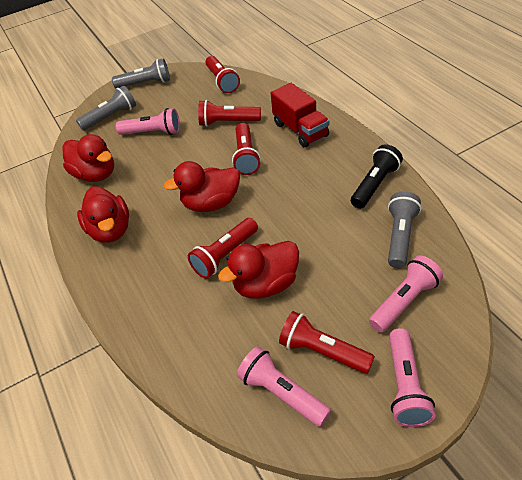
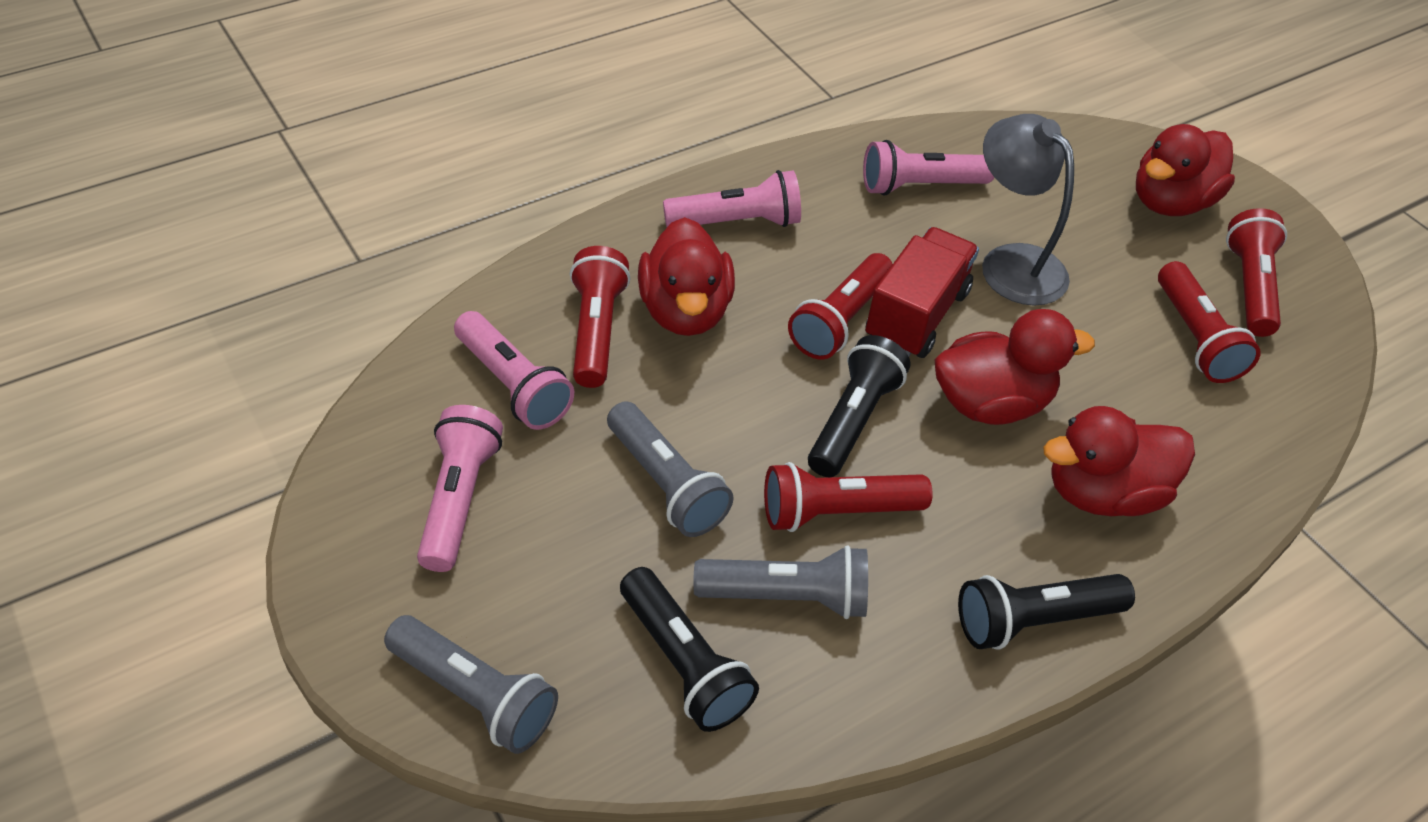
black flashlight: 1 -> 3
grey lamp: 0 -> 1

